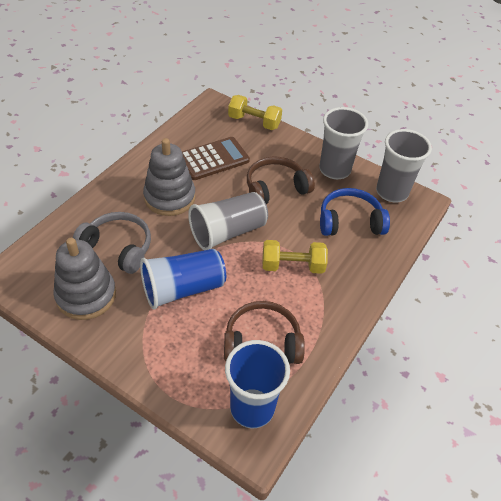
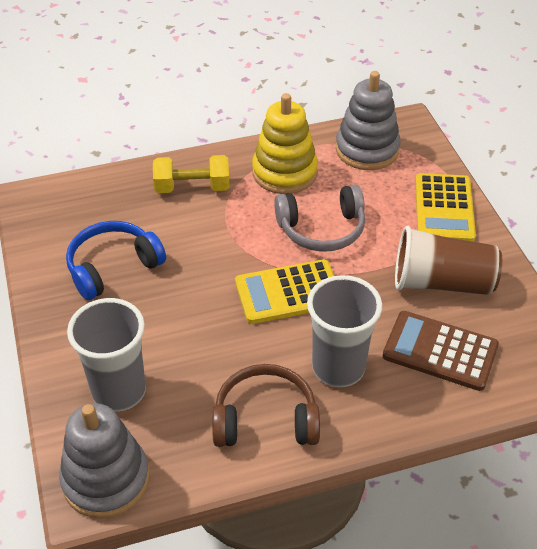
blue cup: 2 -> 0
brown cup: 0 -> 1
brown headphones: 2 -> 1
grey cup: 3 -> 2
yellow calculator: 0 -> 2
yellow dumbbell: 2 -> 1
yellow stacking toy: 0 -> 1

